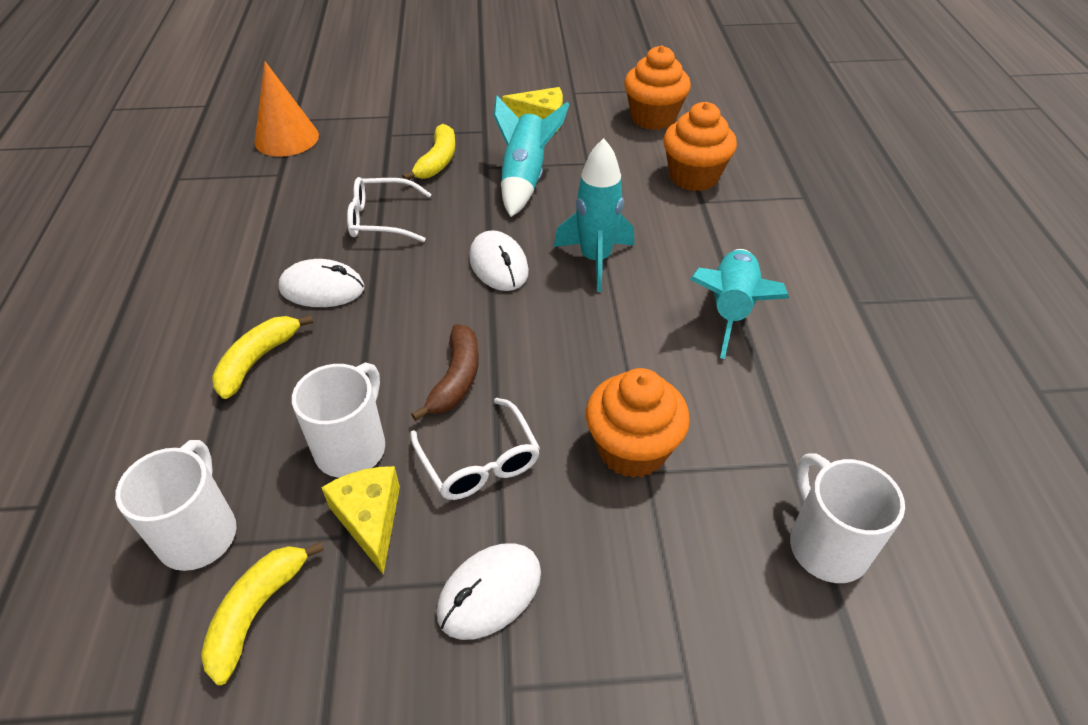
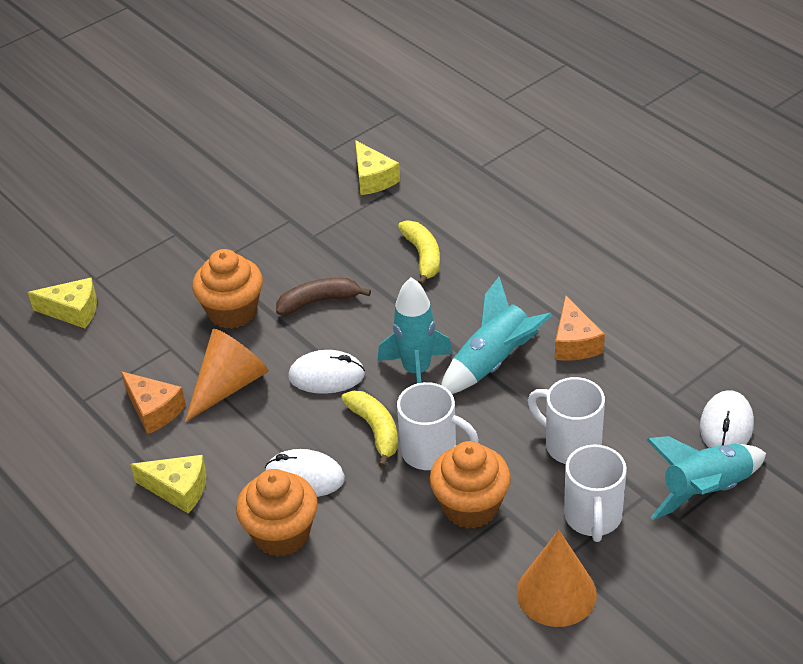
orange cheese: 0 -> 2
orange cone: 1 -> 2
white glasses: 2 -> 0
yellow banana: 3 -> 2
yellow cheese: 2 -> 3

